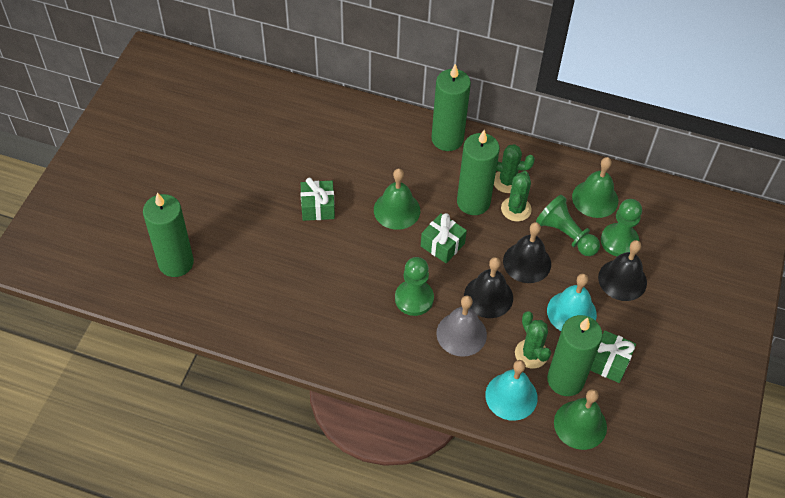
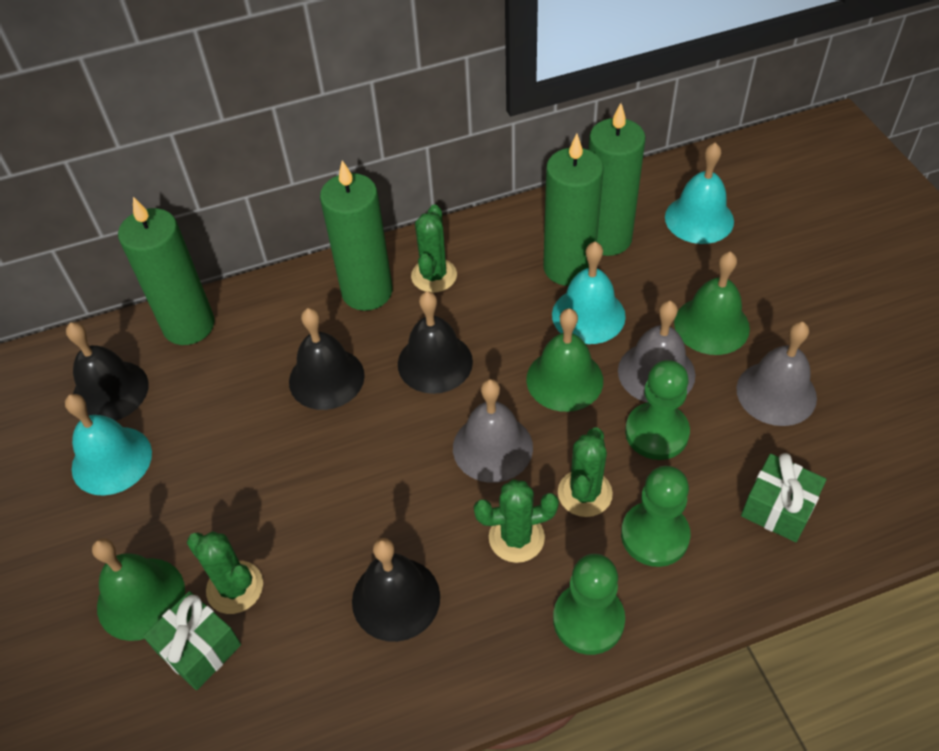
black bell: 3 -> 4
green cactus: 3 -> 4
green gift: 3 -> 2
grey bell: 1 -> 3
turquoise bell: 2 -> 3

